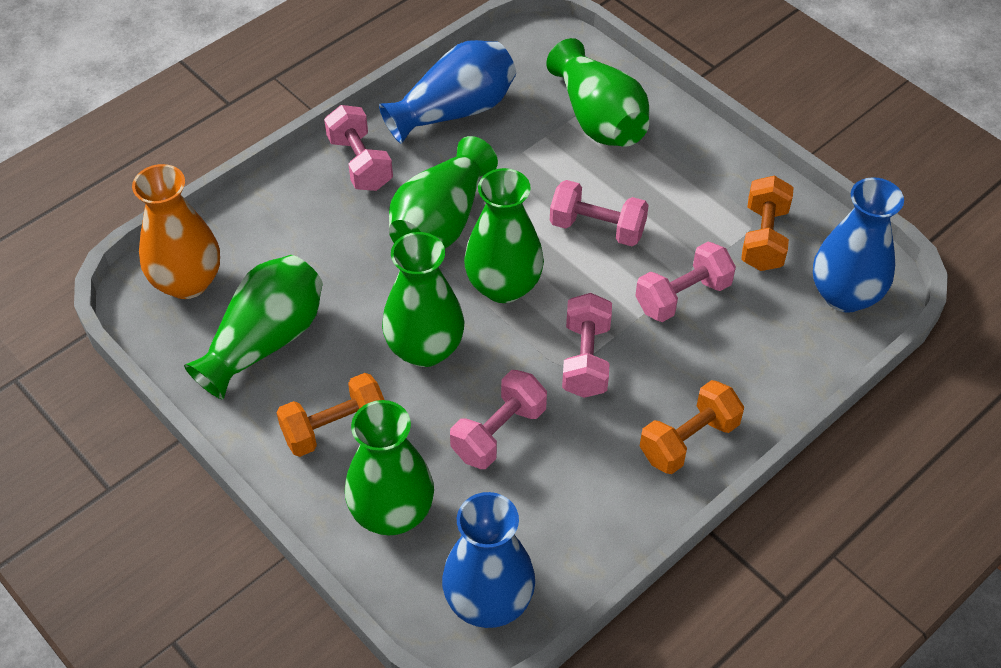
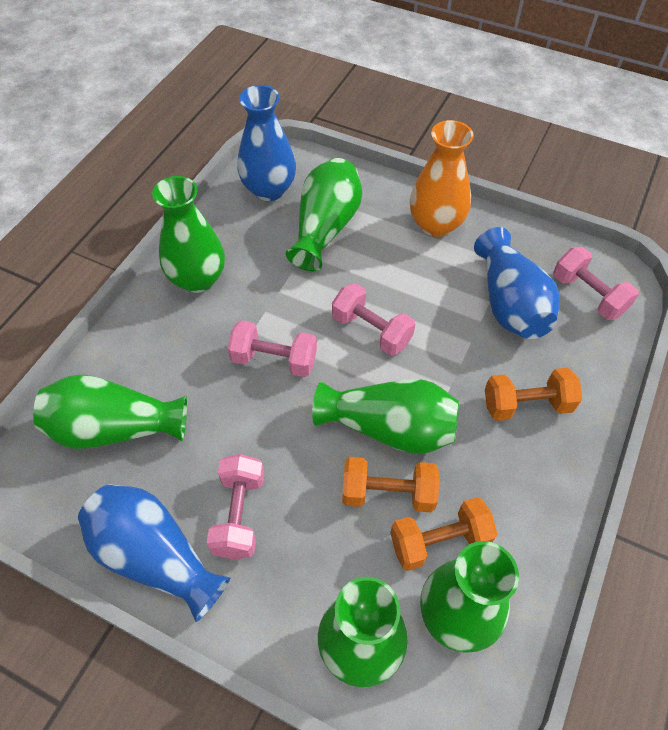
pink dumbbell: 5 -> 4

